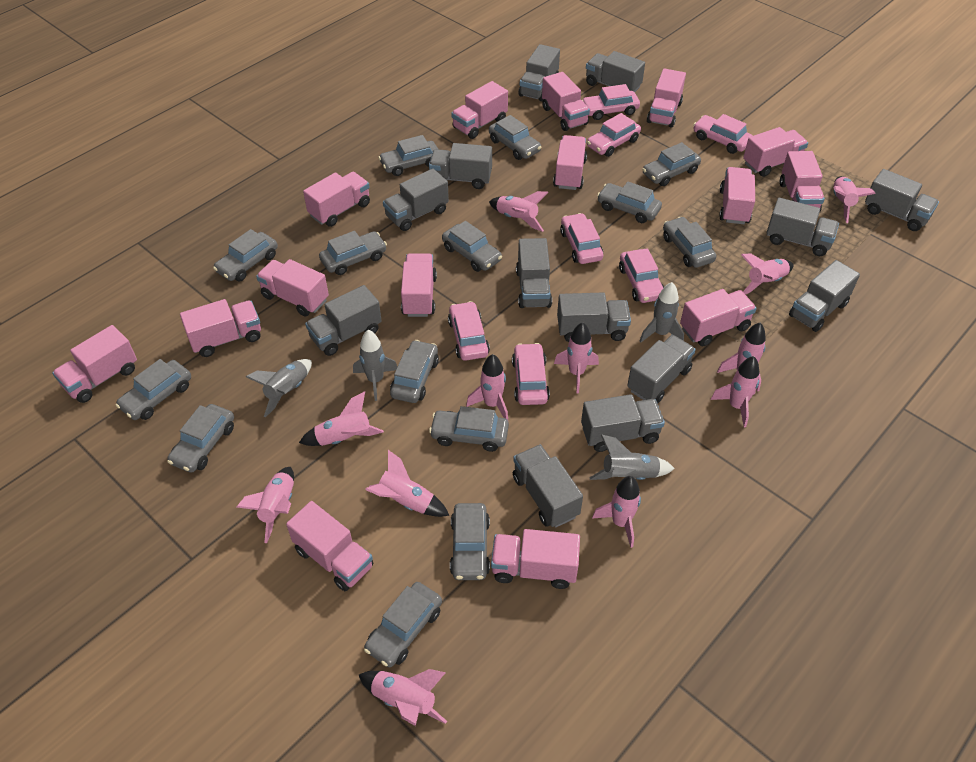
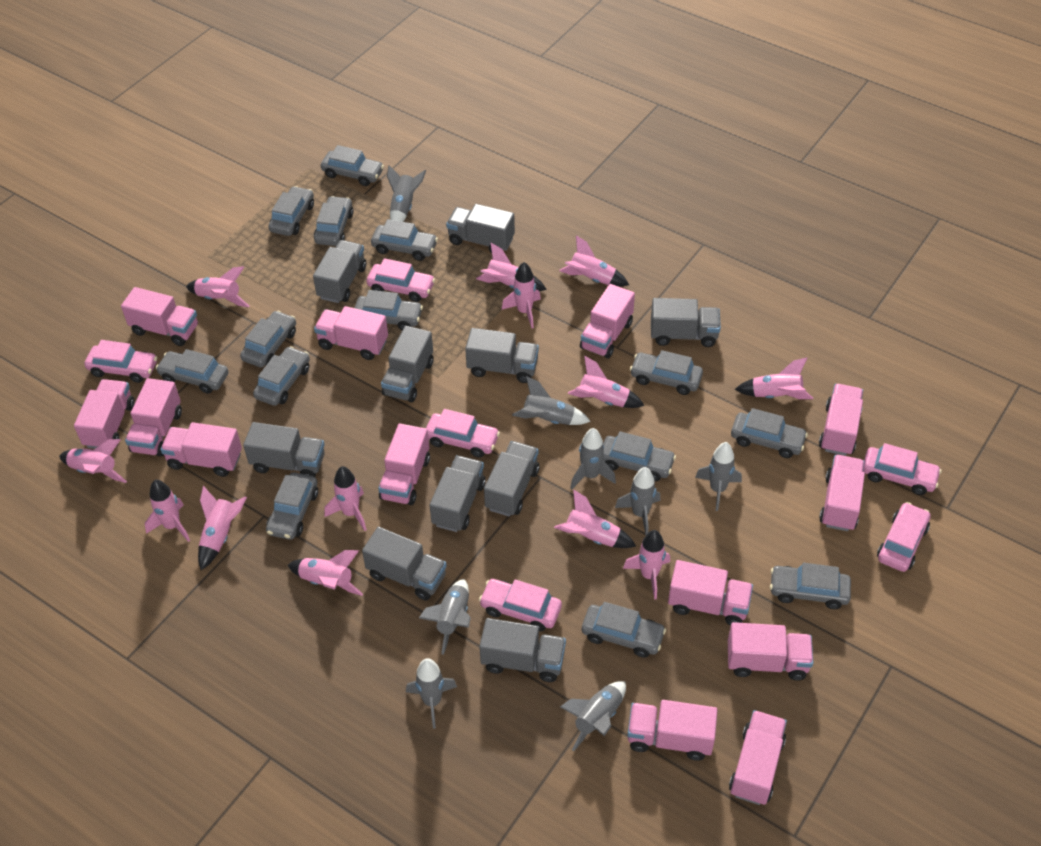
grey rocket: 4 -> 8
grey truck: 13 -> 10
pink car: 7 -> 6
pink rocket: 12 -> 13
pink truck: 15 -> 13

